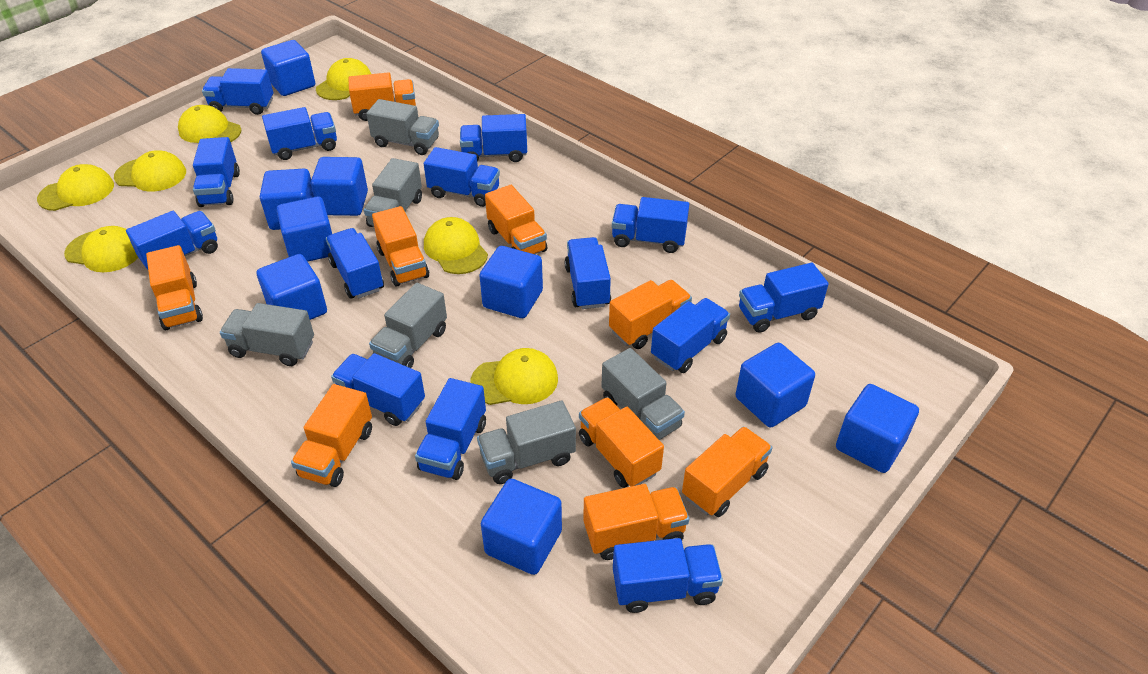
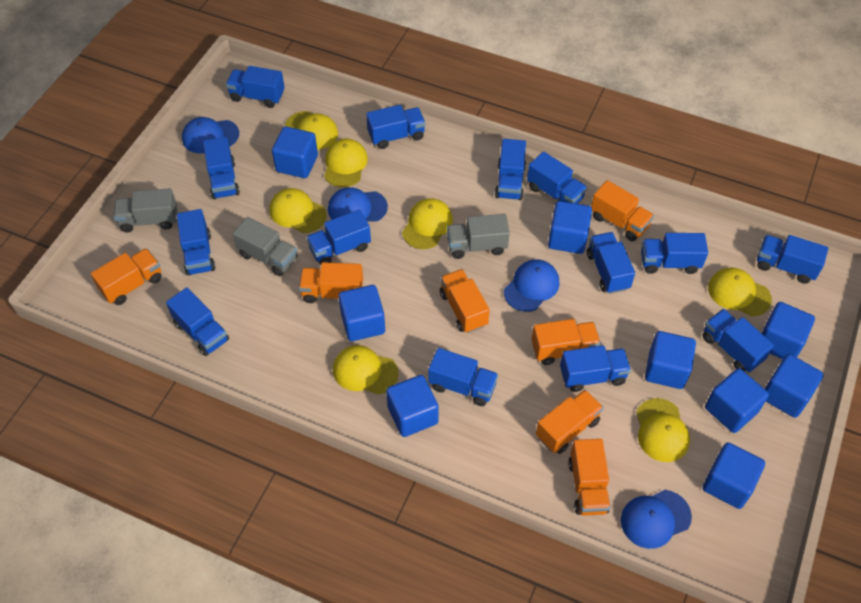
blue cap: 0 -> 4
grey truck: 6 -> 3
orange truck: 9 -> 7

